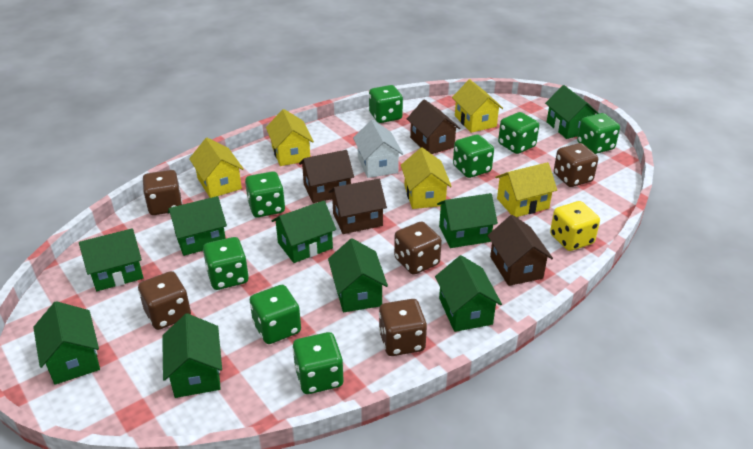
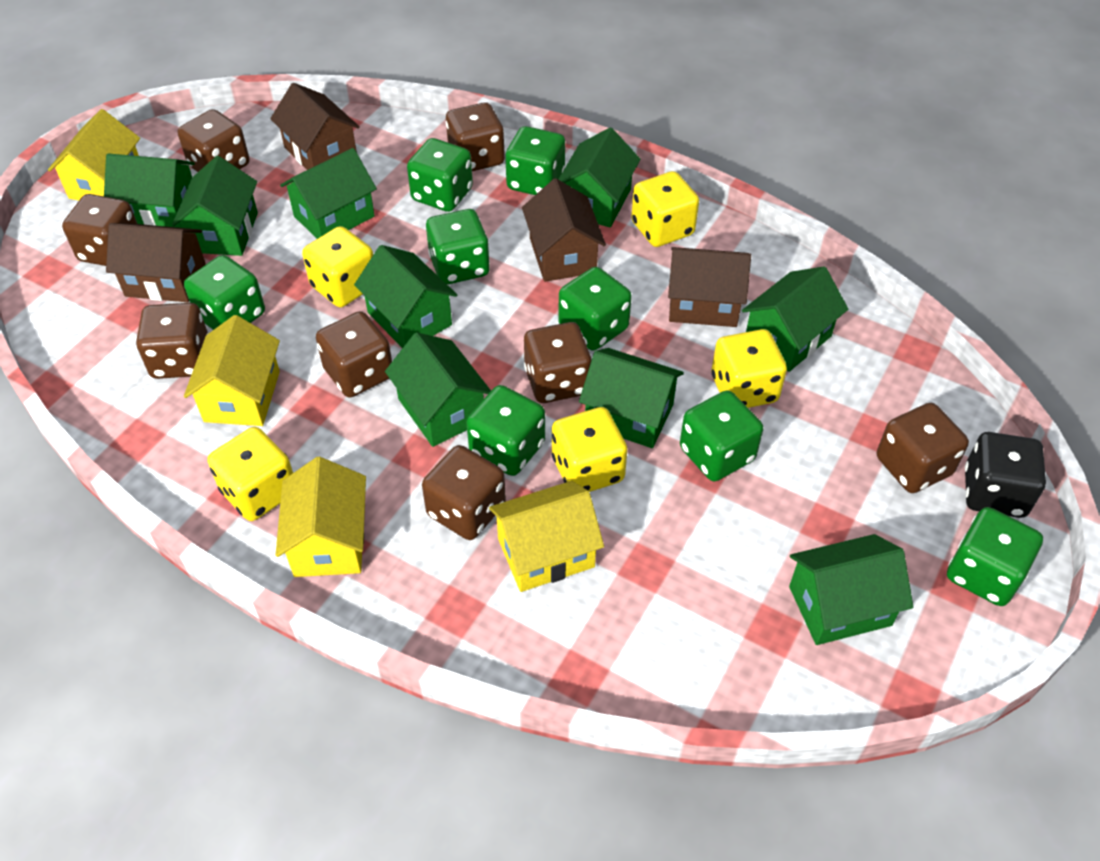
black dice: 0 -> 1
brown dice: 5 -> 8
white house: 1 -> 0
yellow dice: 1 -> 5
yellow house: 5 -> 4

